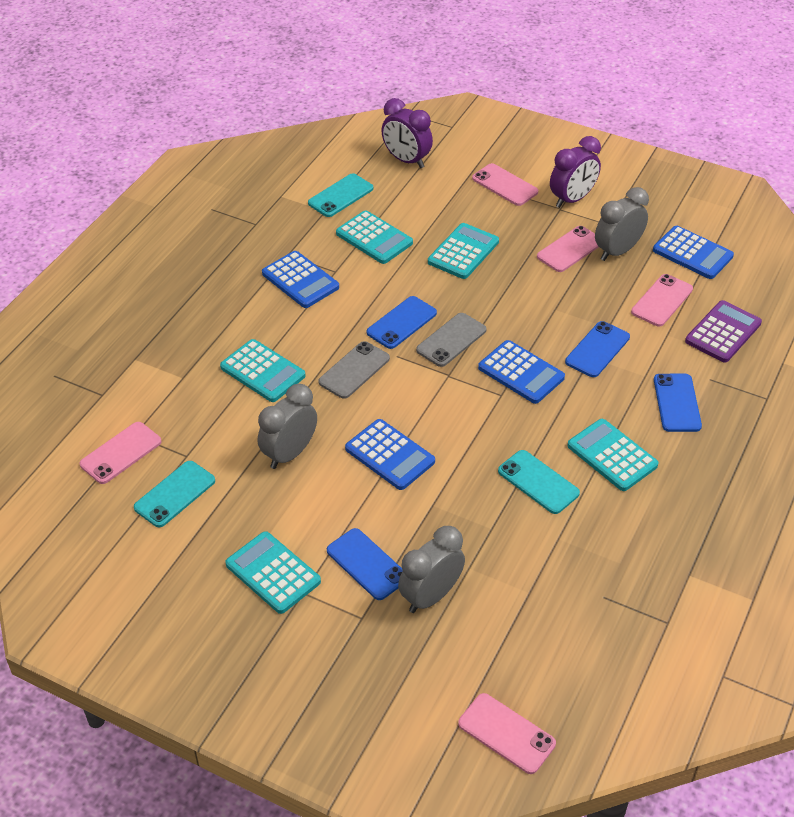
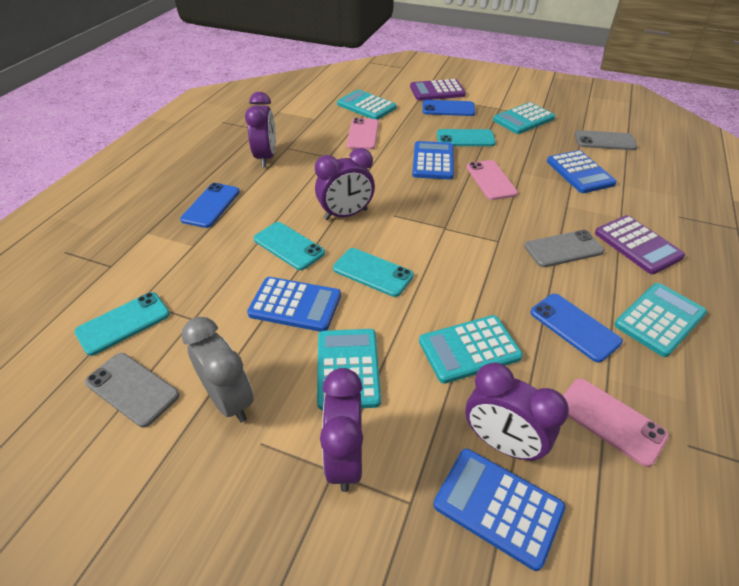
blue phone: 4 -> 3
grey clock: 3 -> 1
grey phone: 2 -> 3
pink phone: 5 -> 3
purple calculator: 1 -> 2
purple clock: 2 -> 4
turquoise phone: 3 -> 4

